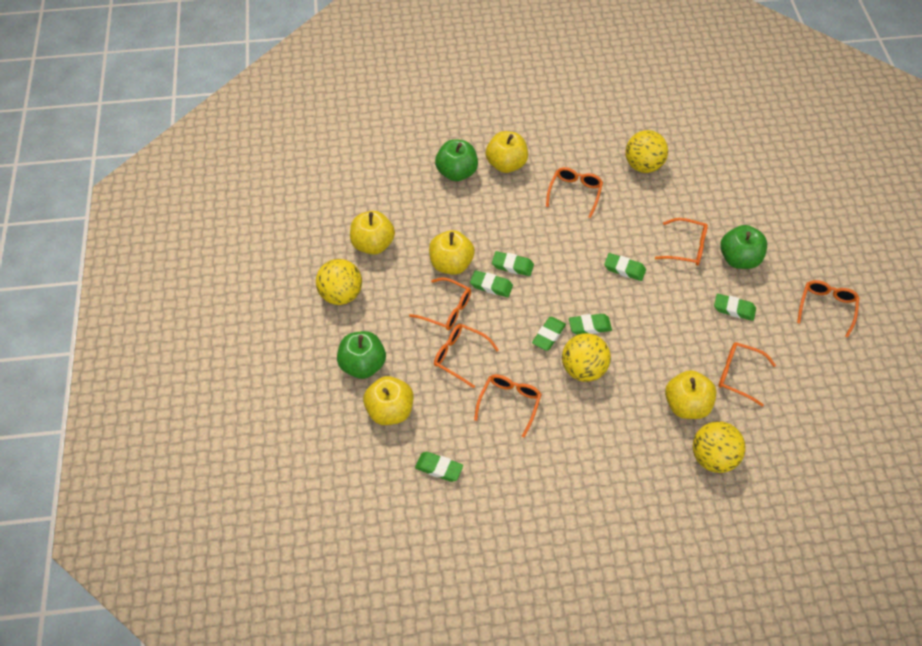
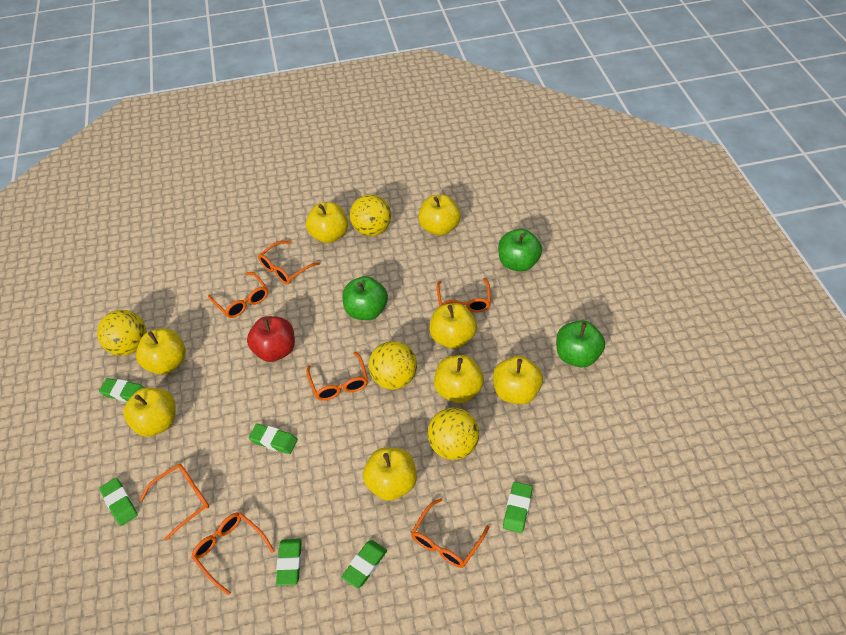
green eraser: 7 -> 6
red apple: 0 -> 1
yellow apple: 5 -> 8

